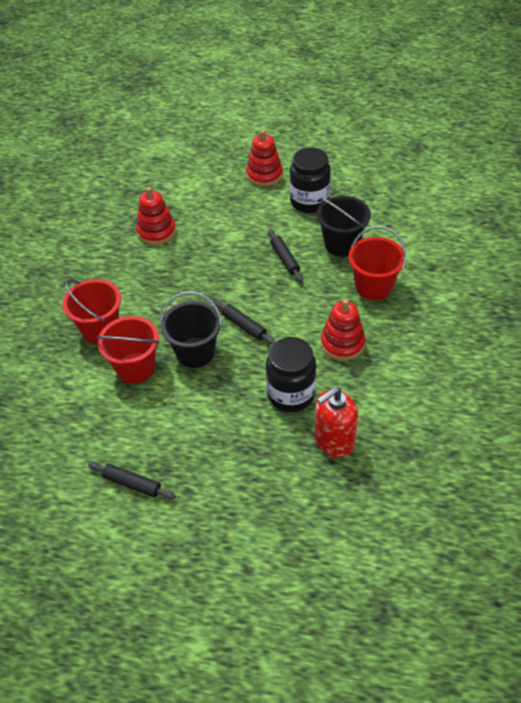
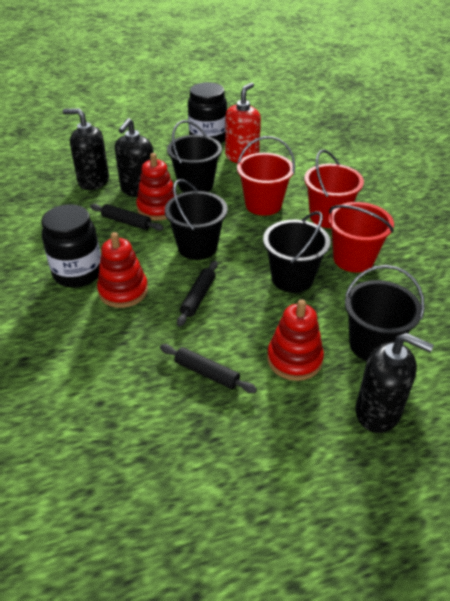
black bucket: 2 -> 4
black soap dispenser: 0 -> 3

